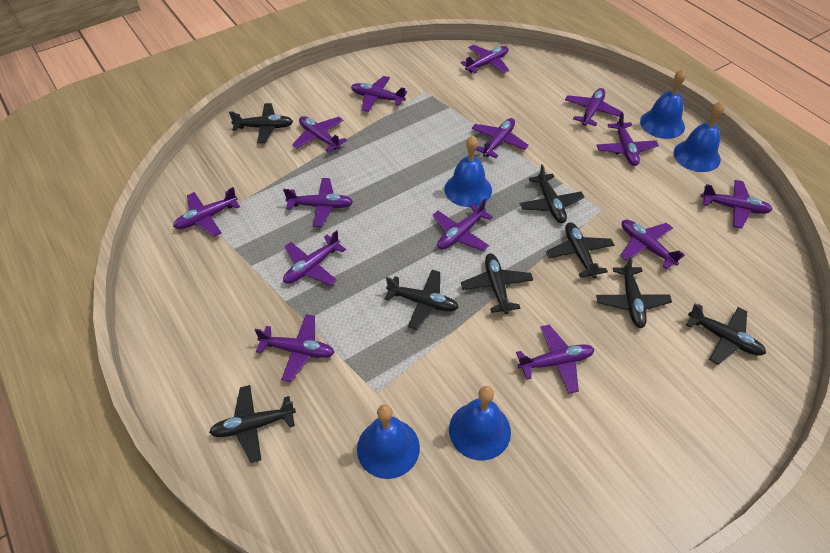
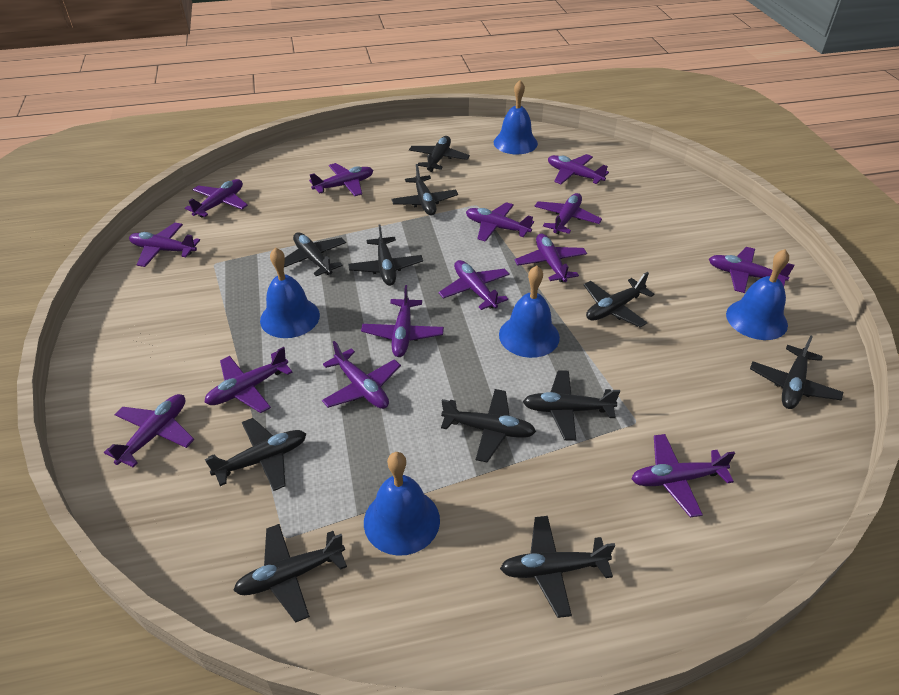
black plane: 8 -> 11

